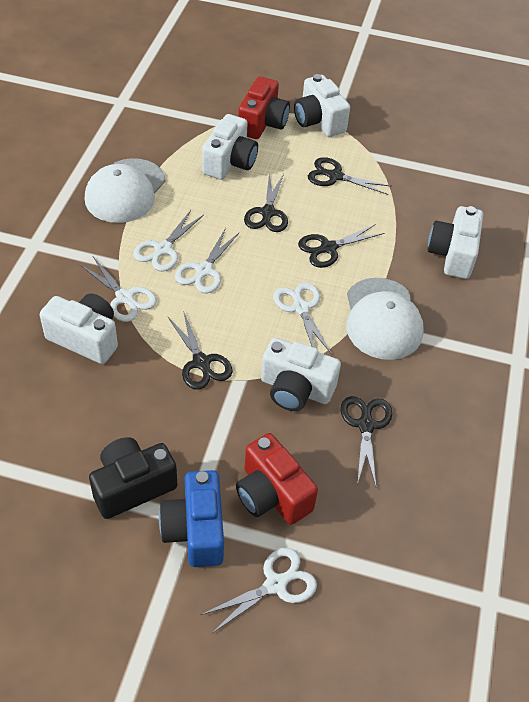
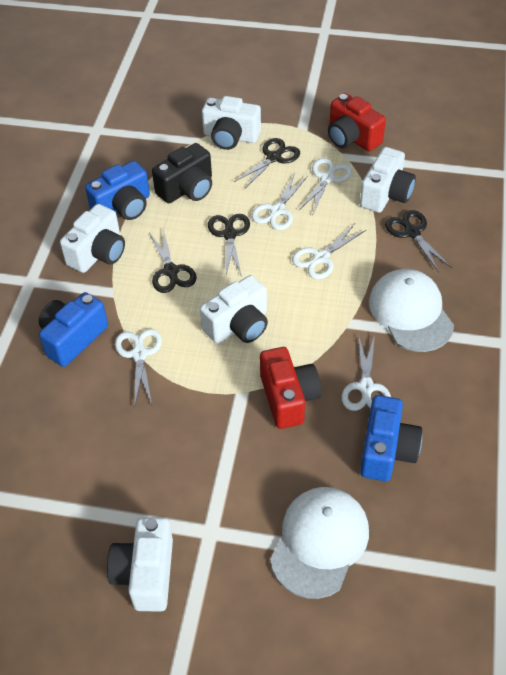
black scissors: 5 -> 4
blue camera: 1 -> 3

